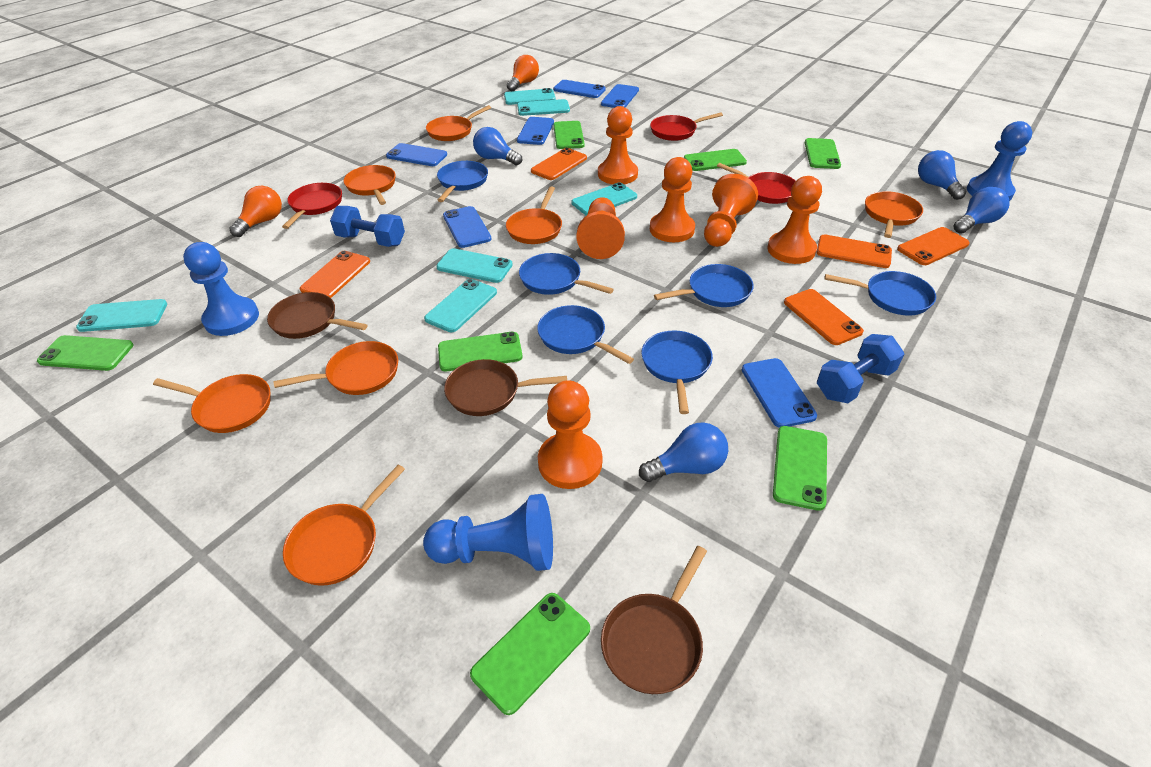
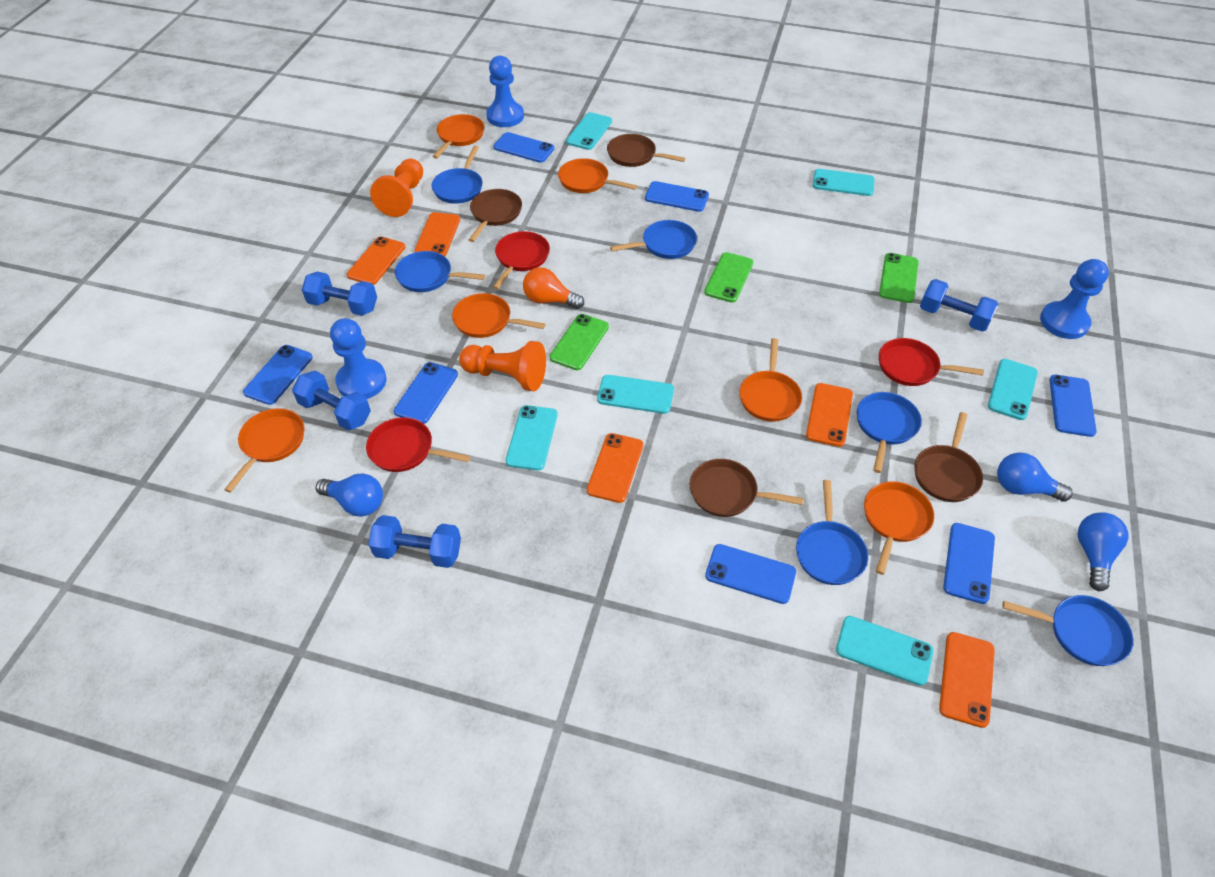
blue dumbbell: 2 -> 4
blue light bulb: 4 -> 3
blue phone: 6 -> 7
brown pan: 3 -> 4
green phone: 7 -> 3
orange light bulb: 2 -> 1
orange pan: 7 -> 6
orange pawn: 6 -> 2

